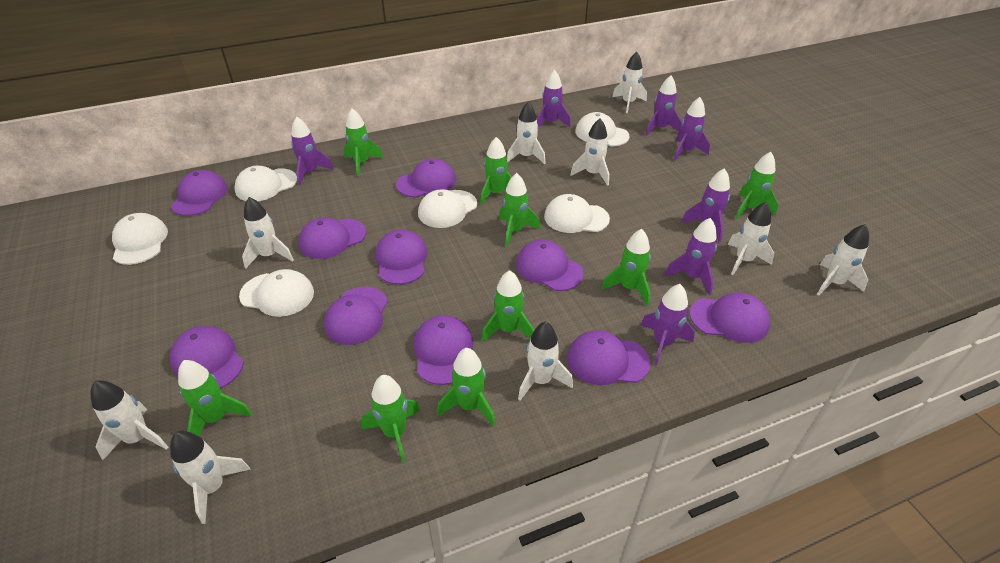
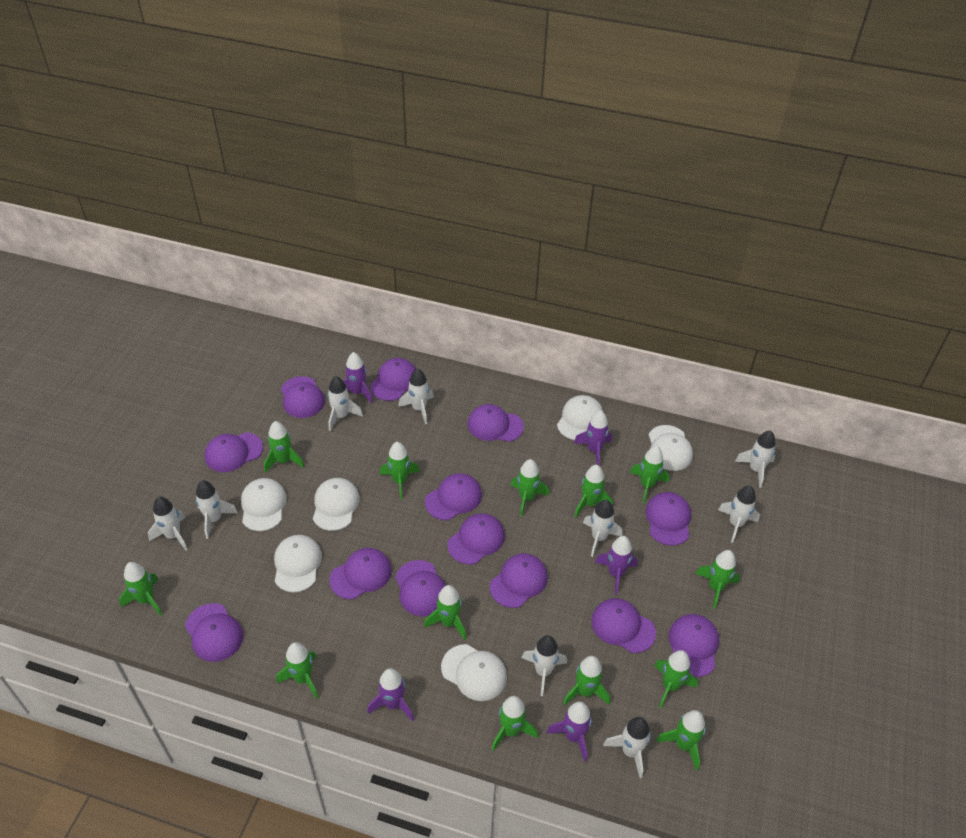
green rocket: 9 -> 13
purple cap: 10 -> 13
purple rocket: 7 -> 5

